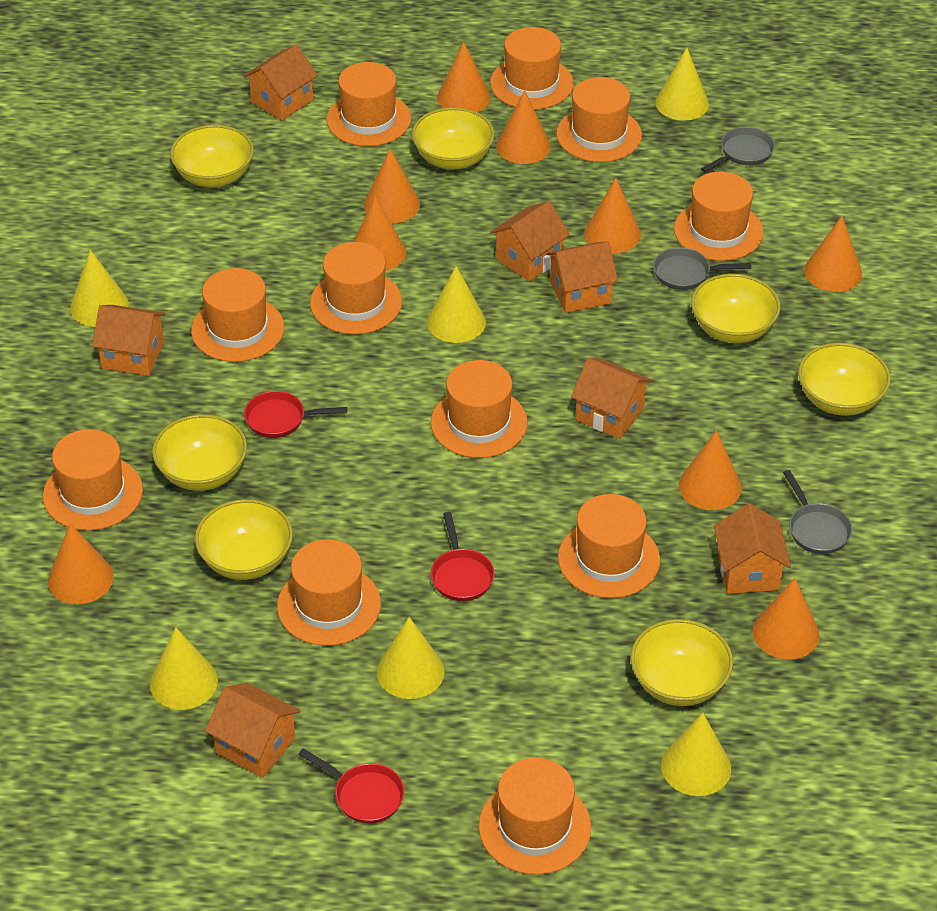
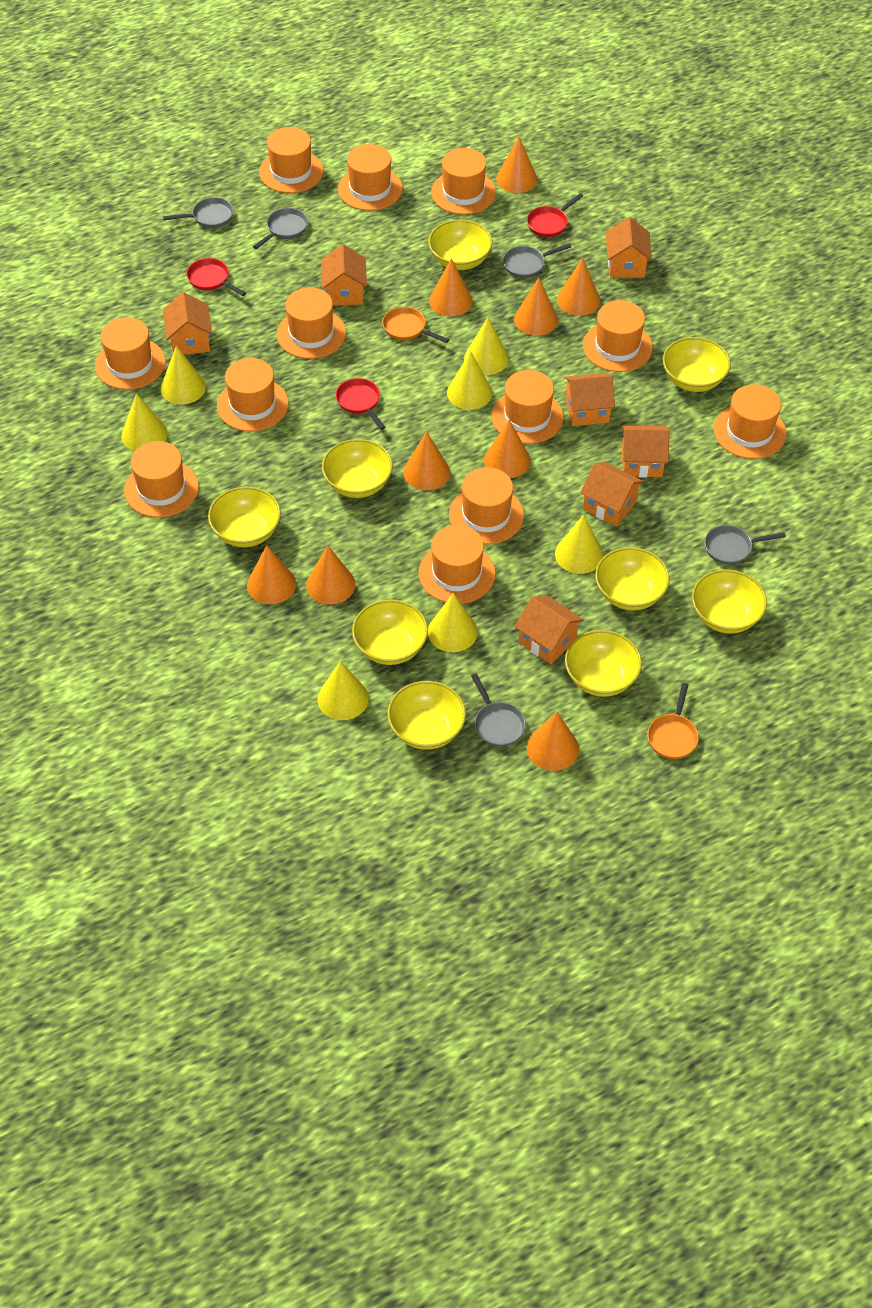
grey pan: 3 -> 5
orange hat: 11 -> 12
orange pan: 0 -> 2
yellow bowl: 7 -> 9
yellow cone: 6 -> 7

